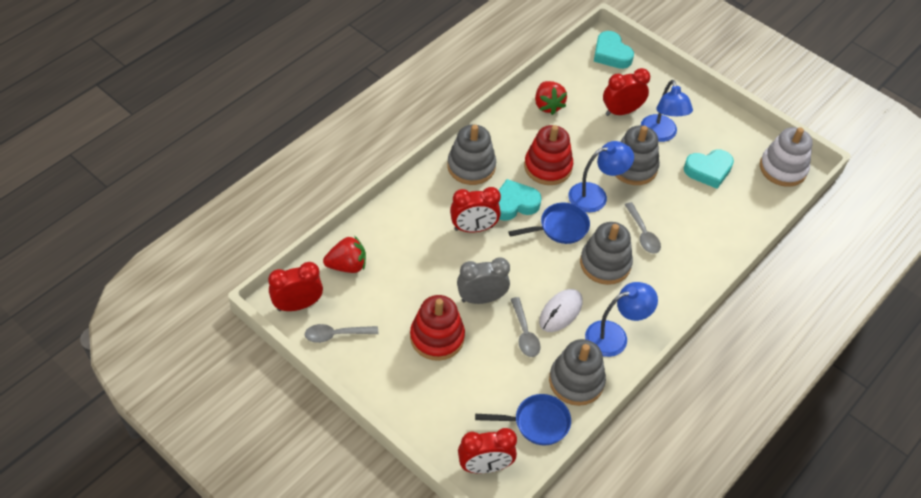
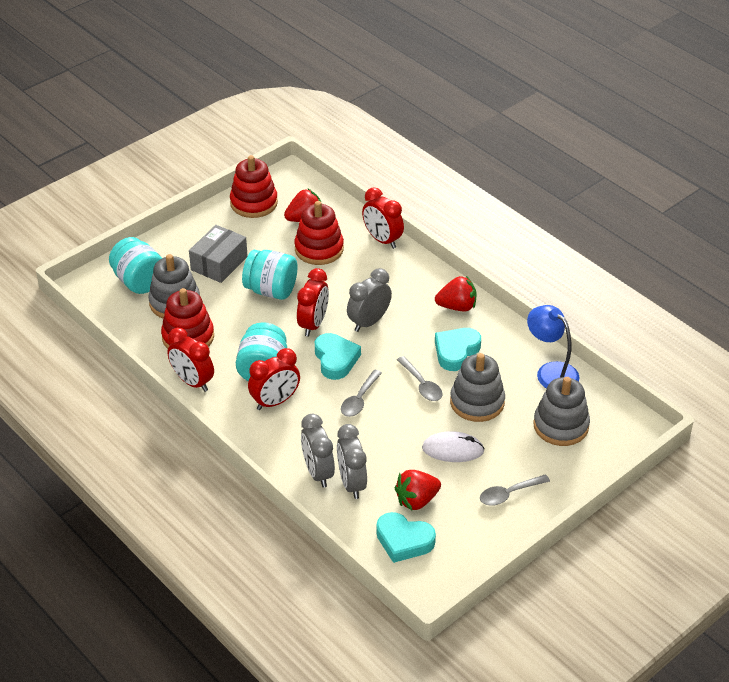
blue lamp: 3 -> 1
blue pan: 2 -> 0
grey box: 0 -> 1
grey clock: 1 -> 3
grey stacking toy: 4 -> 3
red stacking toy: 2 -> 3
red strawberry: 2 -> 3
turquoise jar: 0 -> 3
white stacking toy: 1 -> 0

